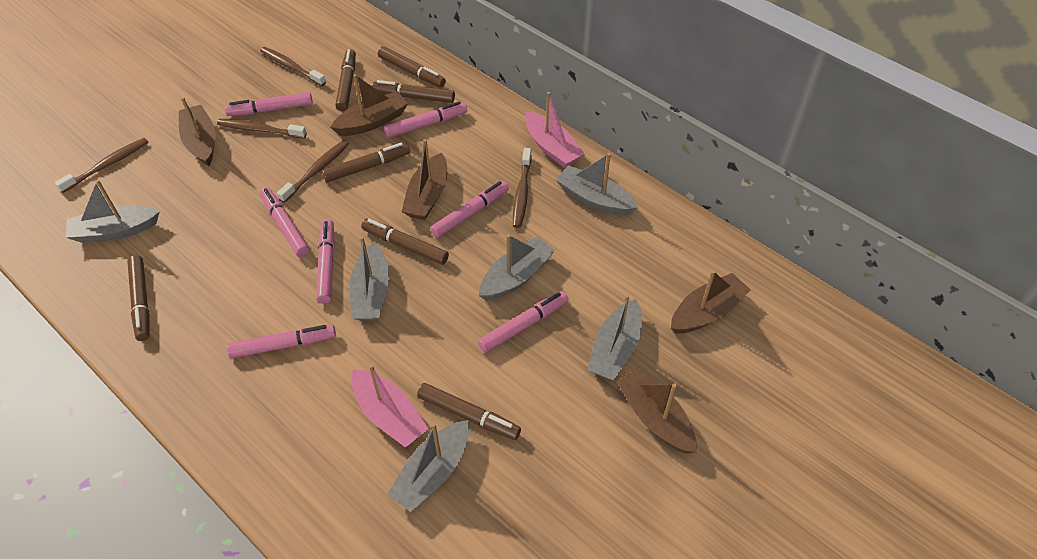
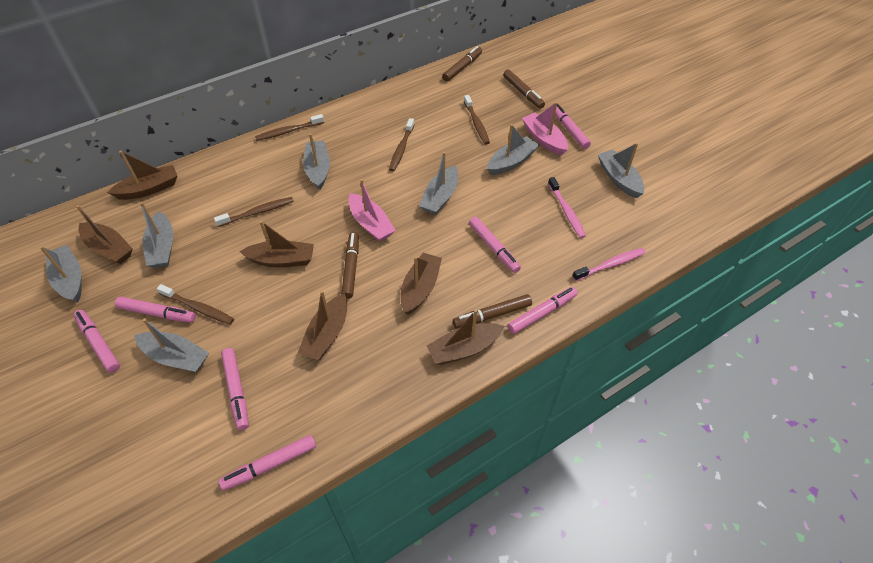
brown boat: 5 -> 6
brown marker: 7 -> 4
grey boat: 6 -> 7
pink toothbrush: 0 -> 2

